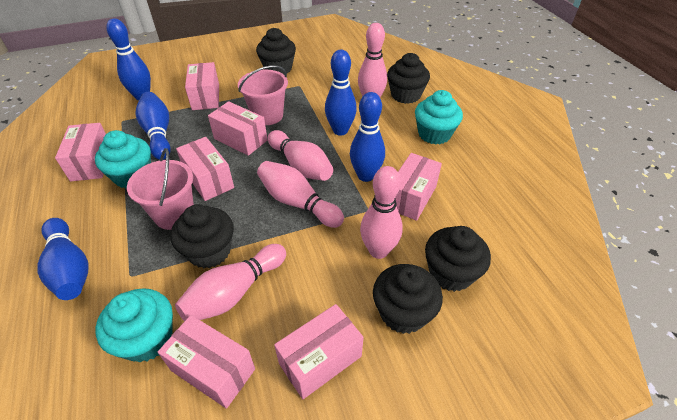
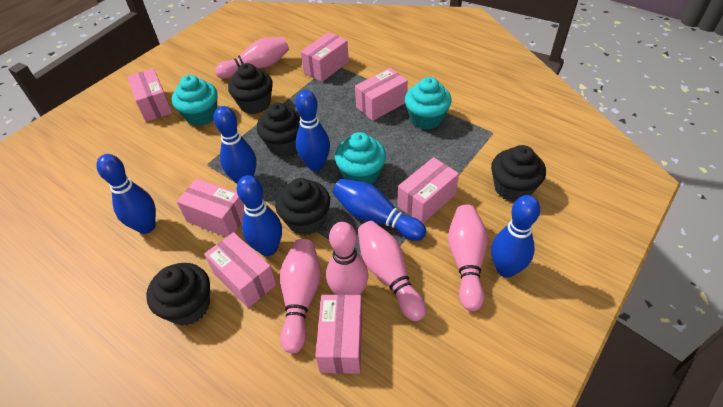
blue bowling pin: 5 -> 6
pink bucket: 2 -> 0

